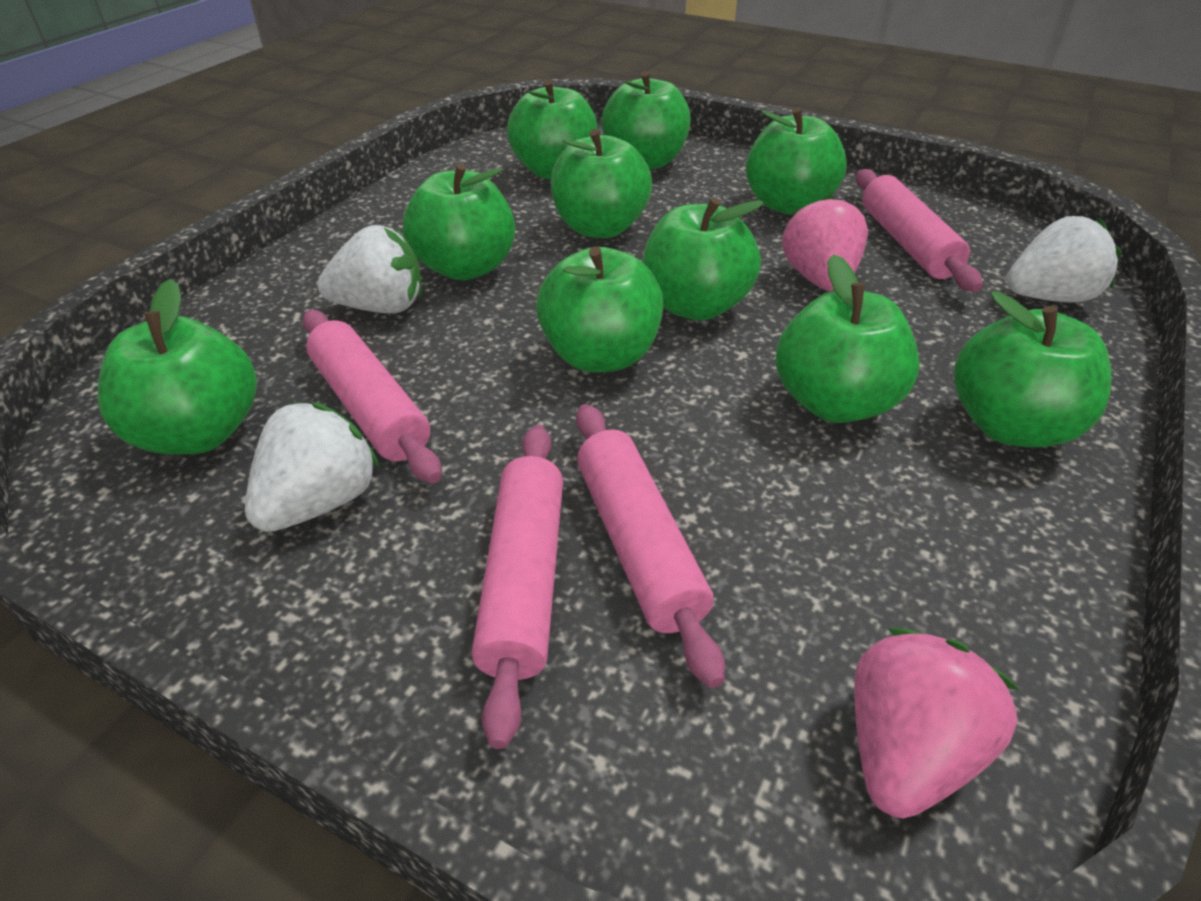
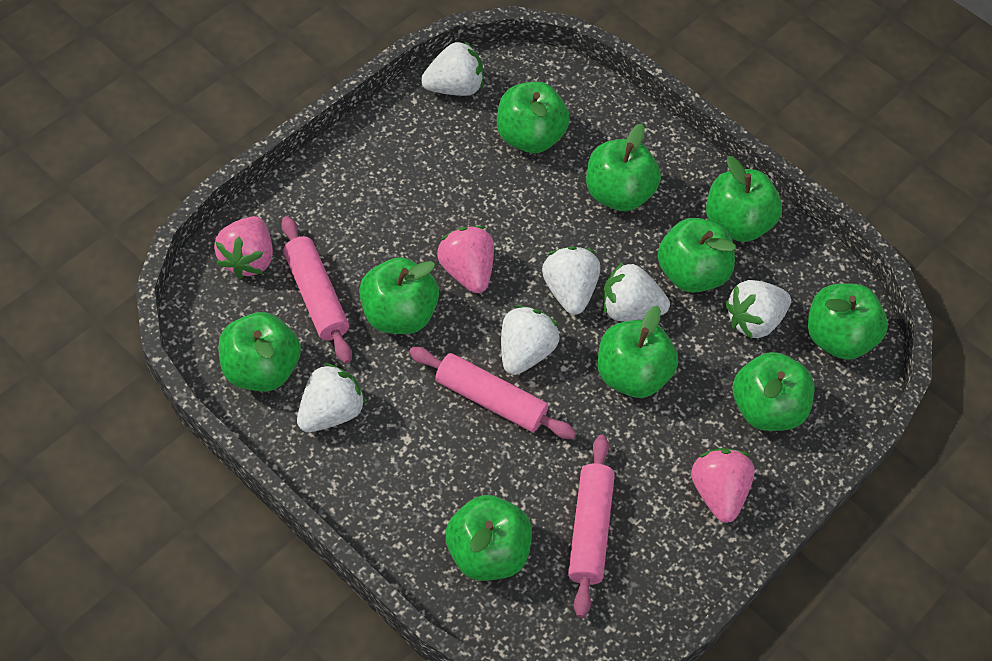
pink rolling pin: 4 -> 3
pink strawberry: 2 -> 3
white strawberry: 3 -> 6

